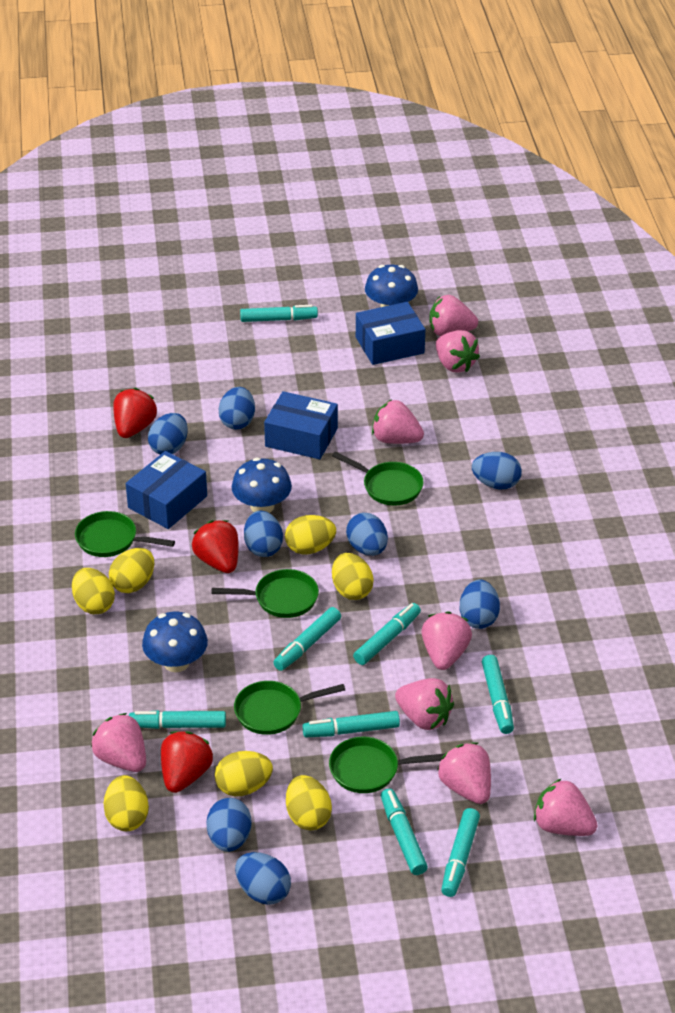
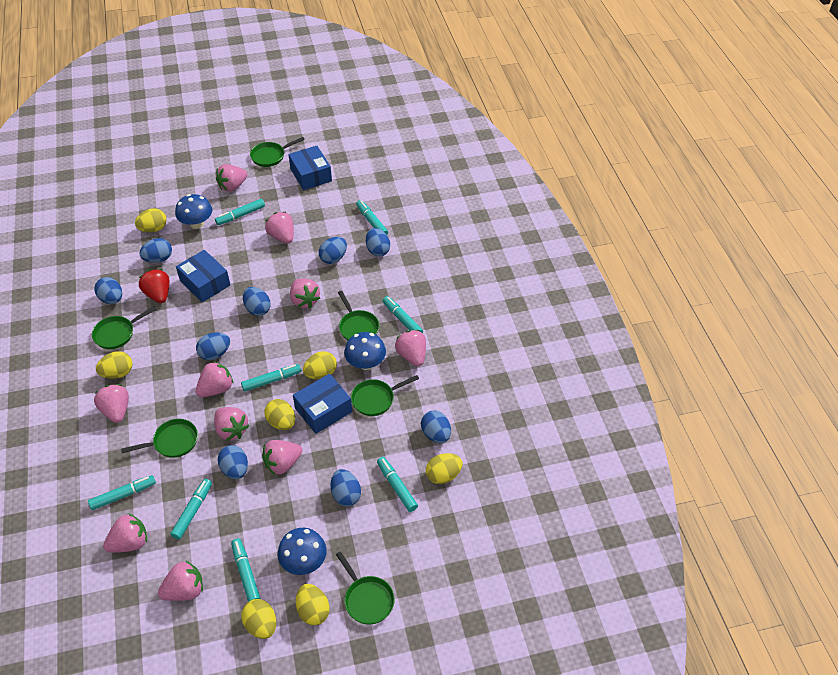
blue egg: 8 -> 9
green pan: 5 -> 6
pink strawberry: 8 -> 10
red strawberry: 3 -> 1

